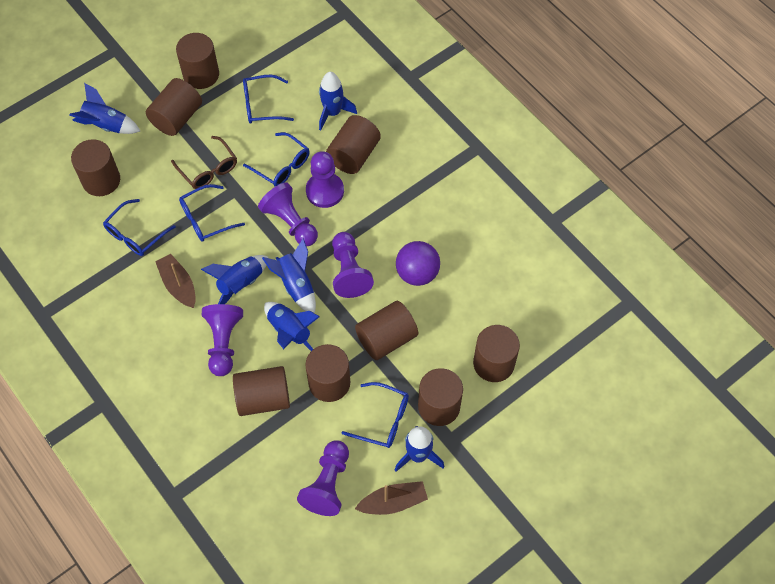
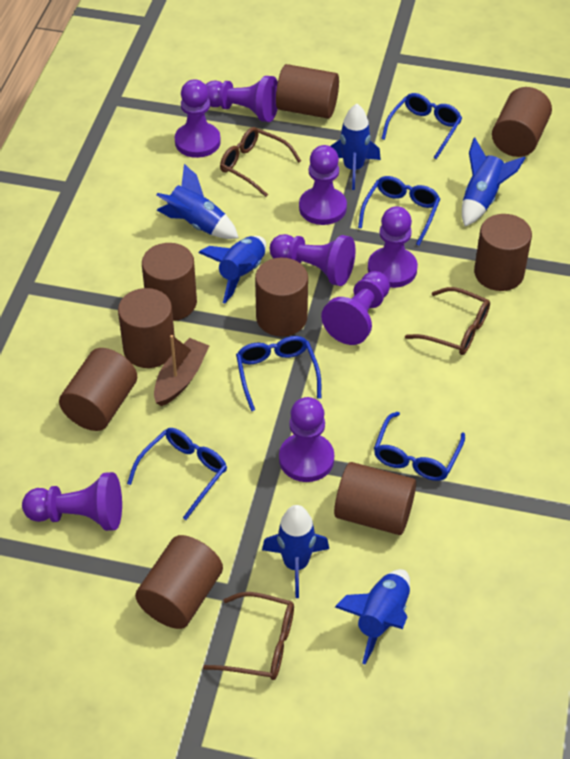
brown boat: 2 -> 1
brown glasses: 1 -> 3
purple ball: 1 -> 0
purple pawn: 5 -> 8

